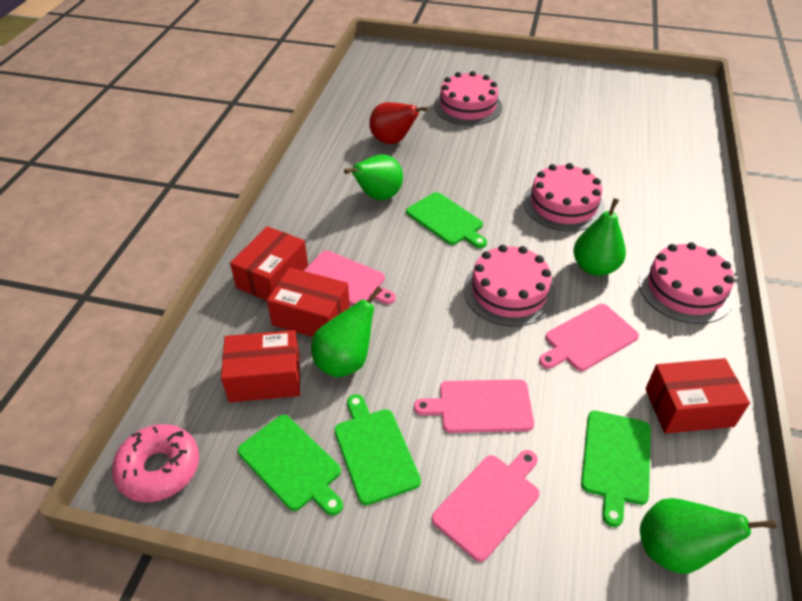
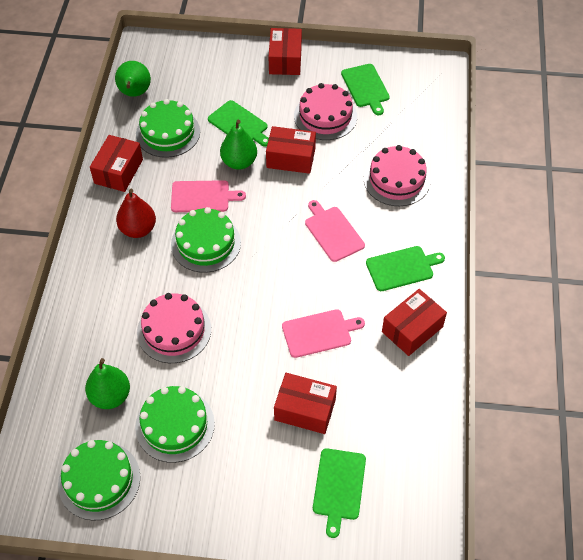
green cake: 0 -> 4
green pear: 4 -> 3
pink cake: 4 -> 3
pink cutting board: 4 -> 3
pink donut: 1 -> 0
red box: 4 -> 5

